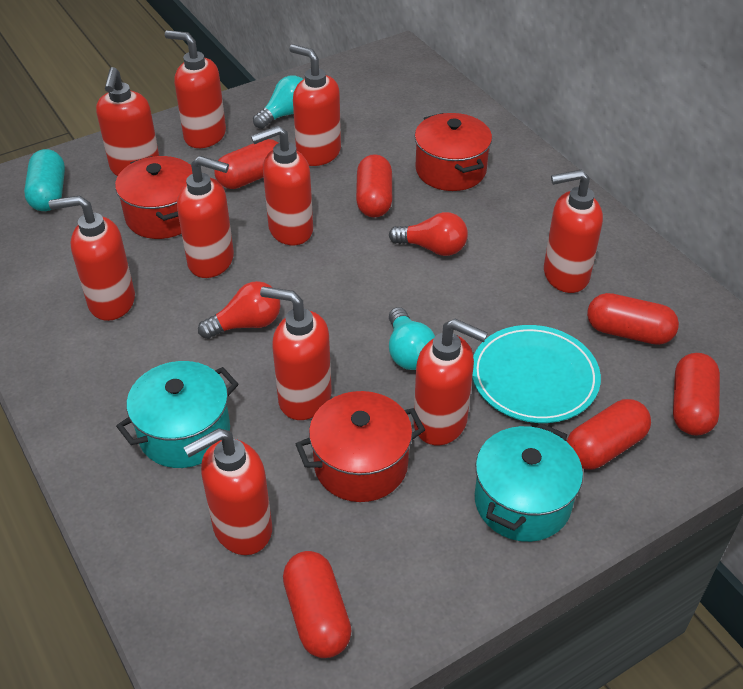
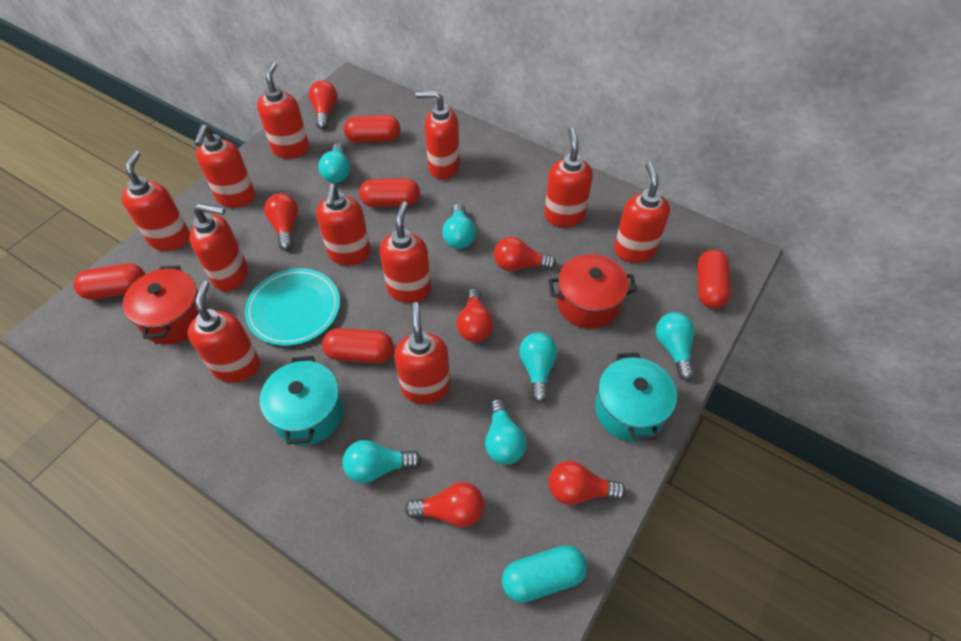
red capsule: 6 -> 5
red light bulb: 2 -> 6
red pot: 3 -> 2
red soap dispenser: 10 -> 11
turquoise light bulb: 2 -> 6

